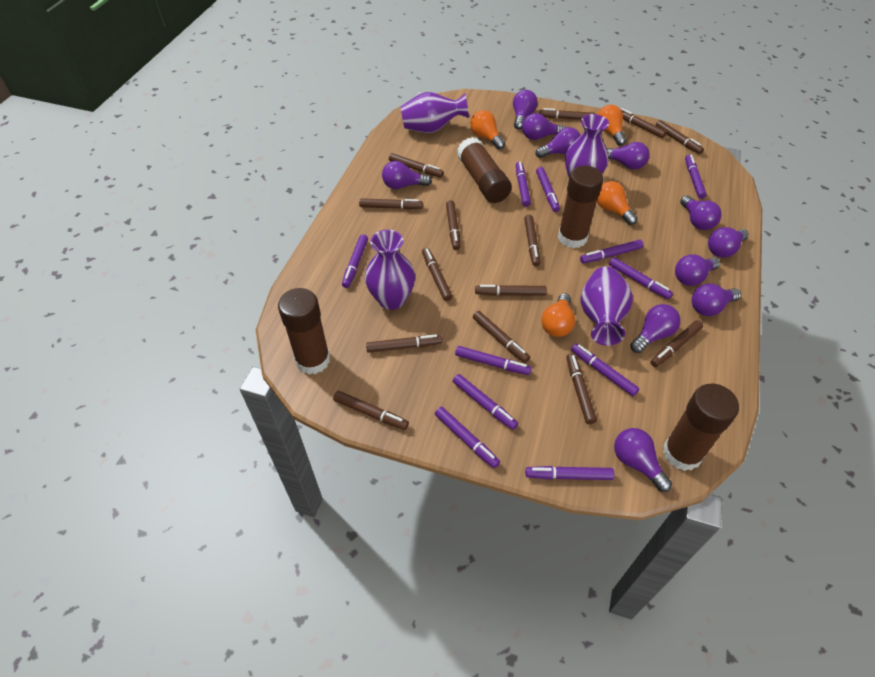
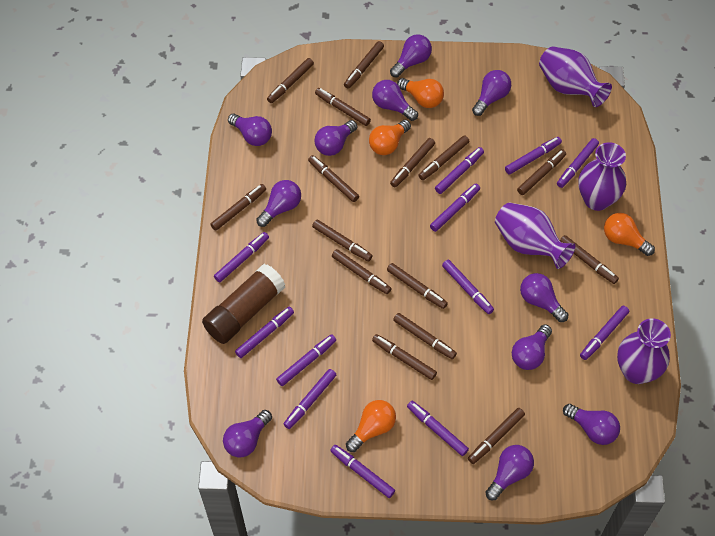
brown glue stick: 4 -> 1
brown marker: 14 -> 15
purple marker: 11 -> 12

